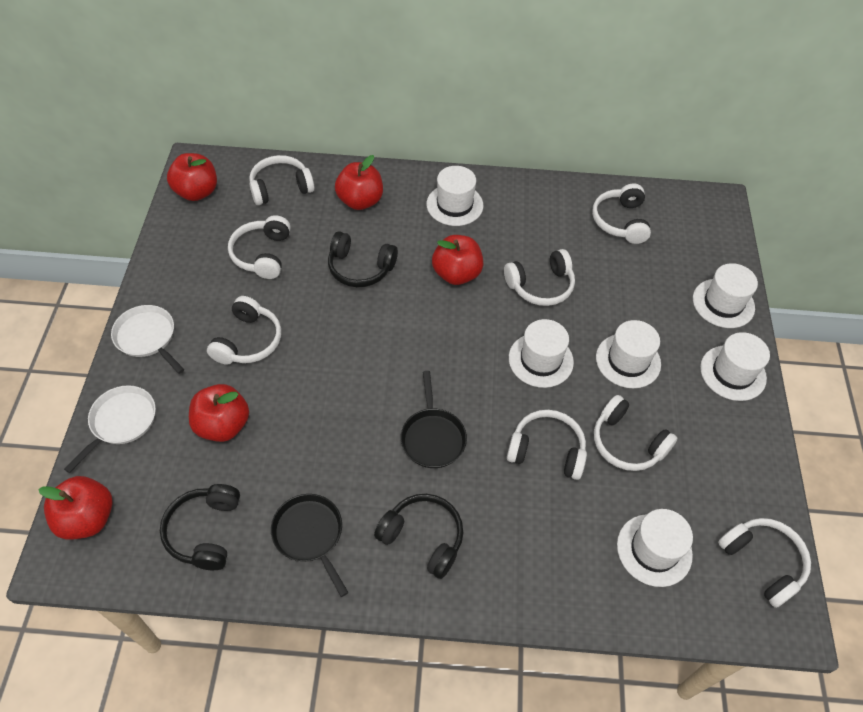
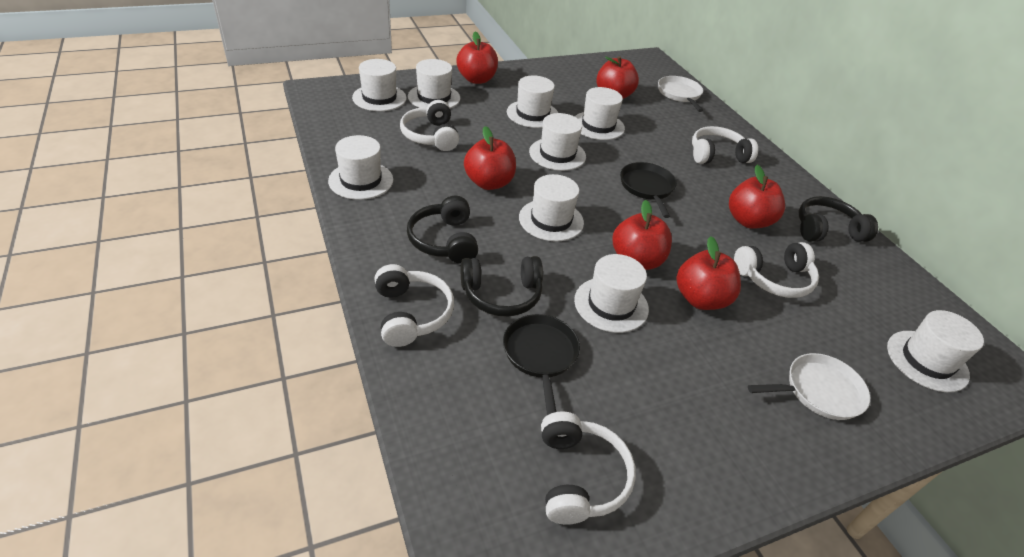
red apple: 5 -> 6
white hat: 6 -> 9
white headphones: 8 -> 5

